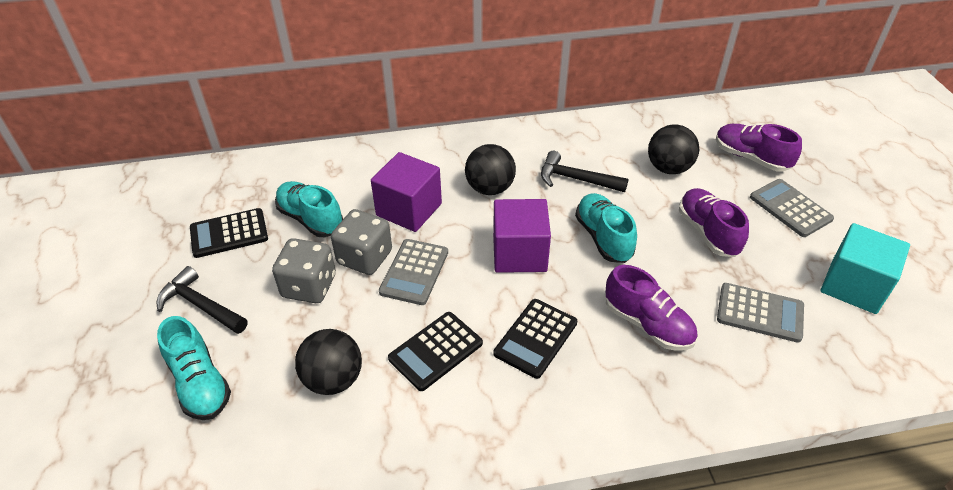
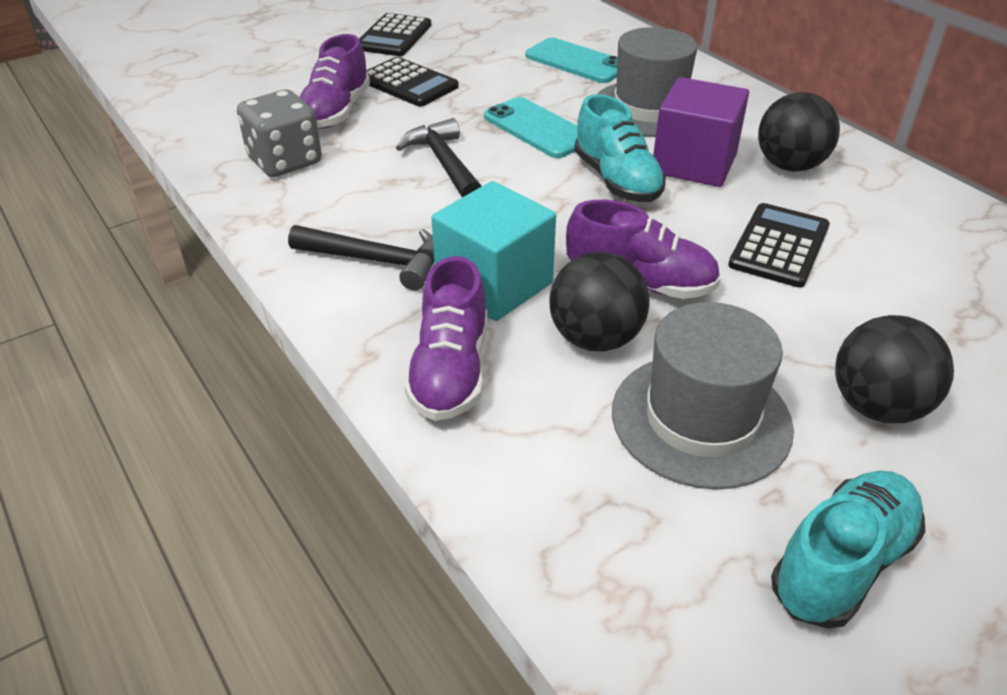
grey calculator: 3 -> 0
grey dice: 2 -> 1
grey hat: 0 -> 2
purple cube: 2 -> 1
turquoise phone: 0 -> 2
turquoise shoe: 3 -> 2

